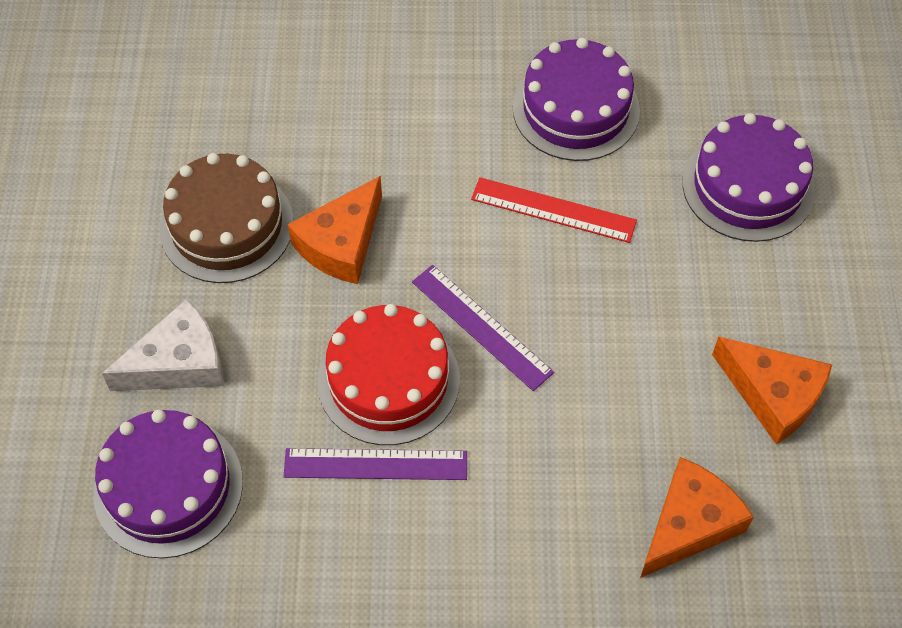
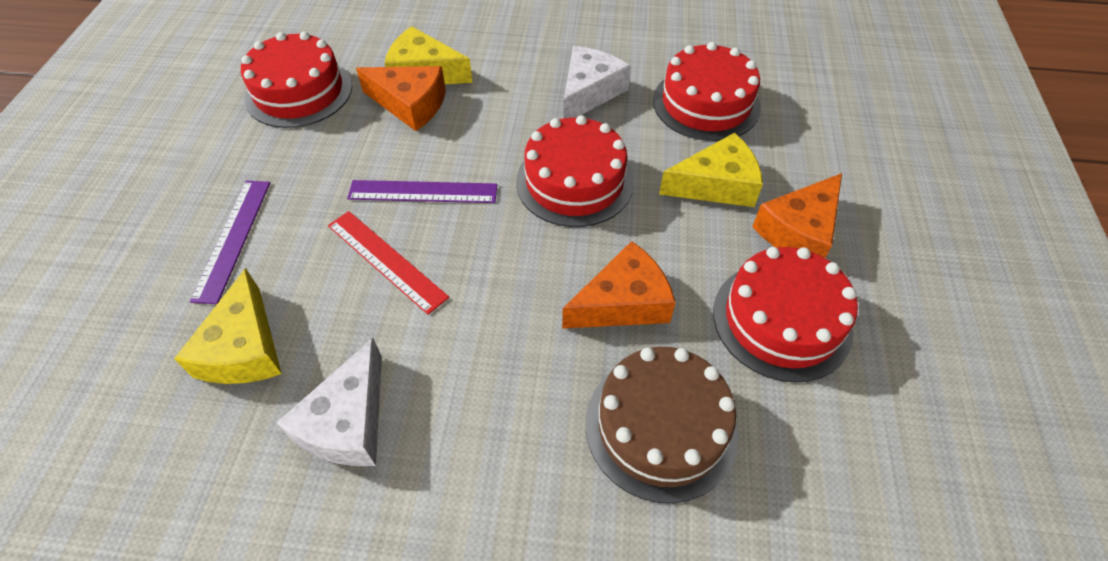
purple cake: 3 -> 0
red cake: 1 -> 4
white cheese: 1 -> 2
yellow cheese: 0 -> 3

